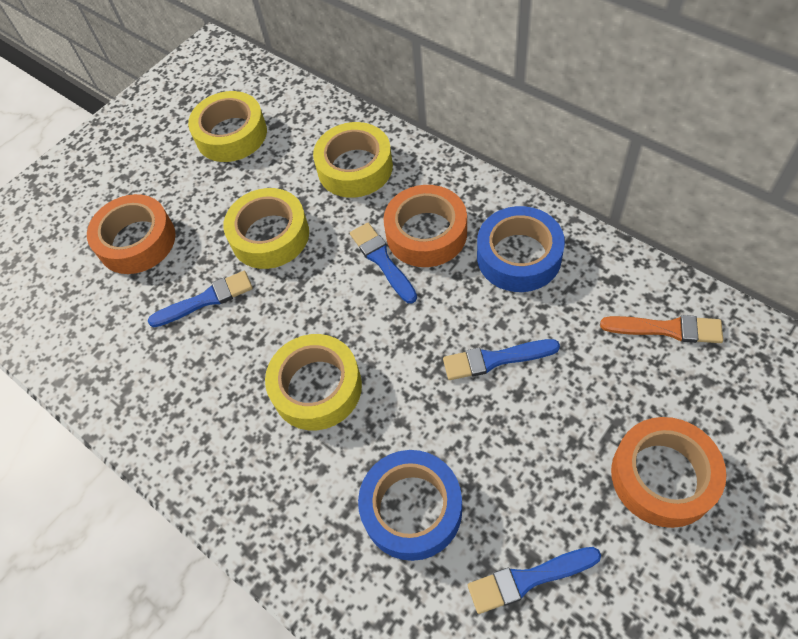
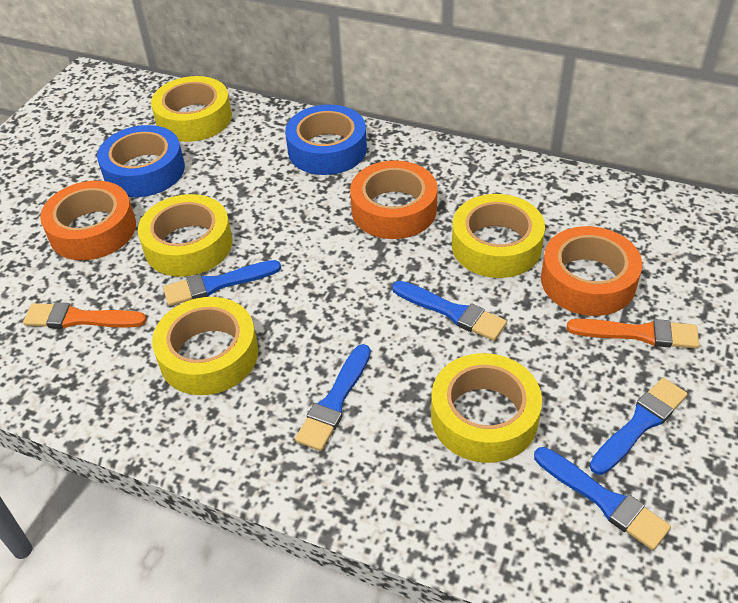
blue brush: 4 -> 5
orange brush: 1 -> 2
yellow tape: 4 -> 5

